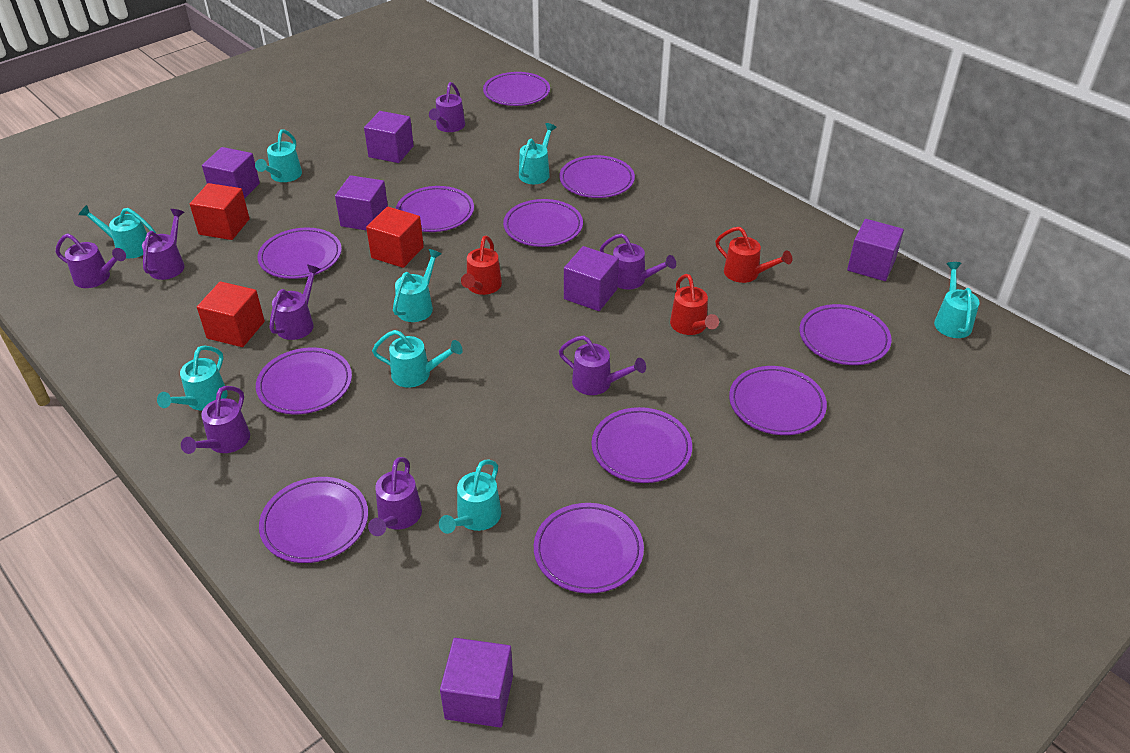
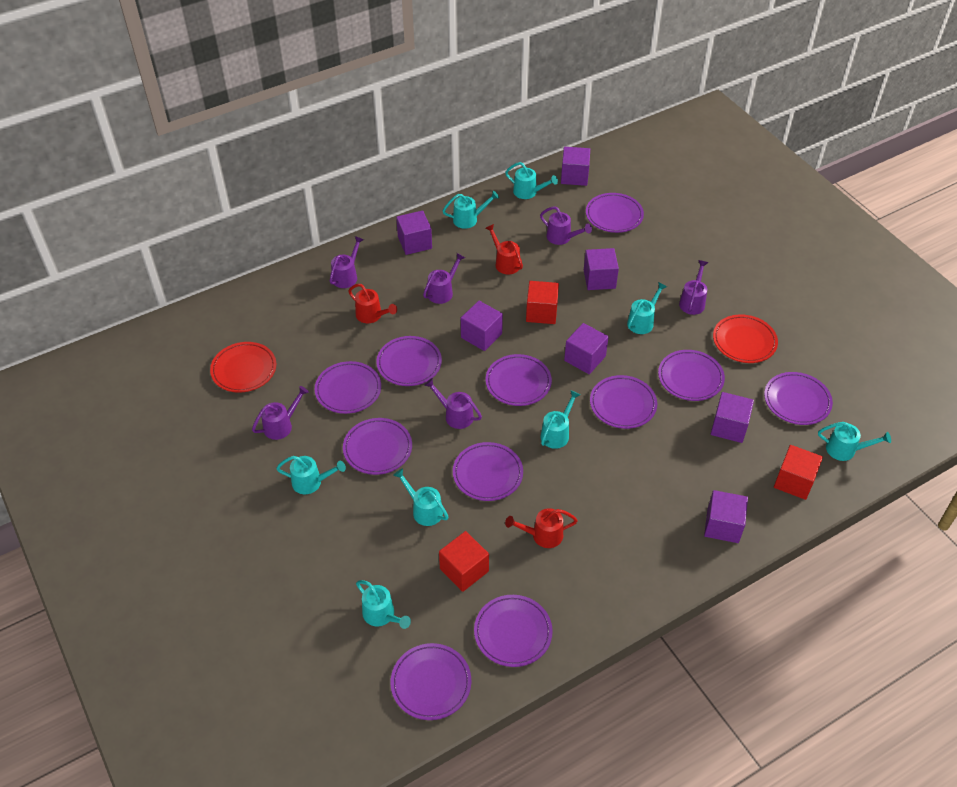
purple cube: 6 -> 7
purple watering can: 8 -> 6
red plate: 0 -> 2

